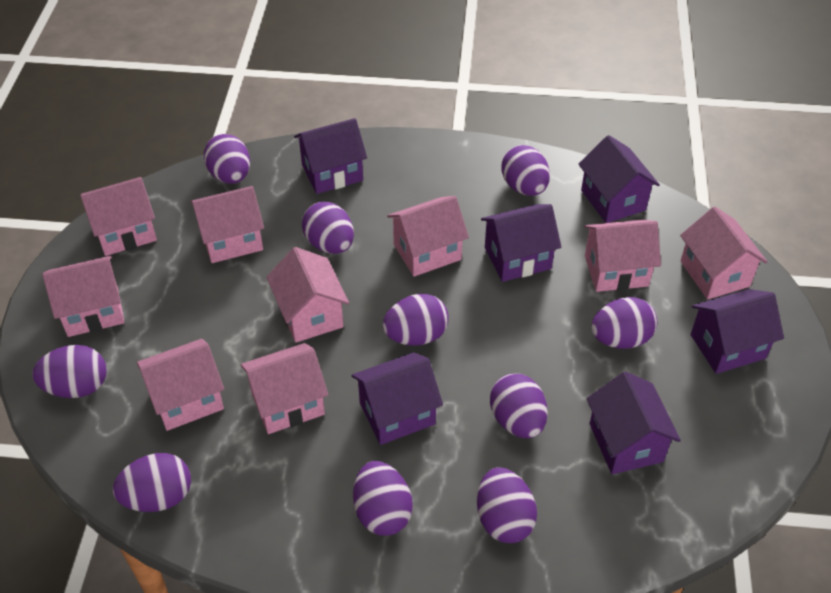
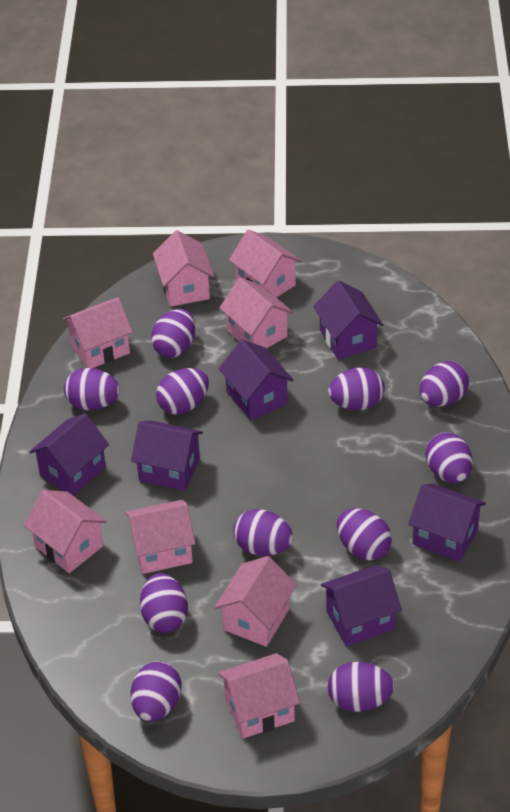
pink house: 9 -> 8
purple egg: 10 -> 11

